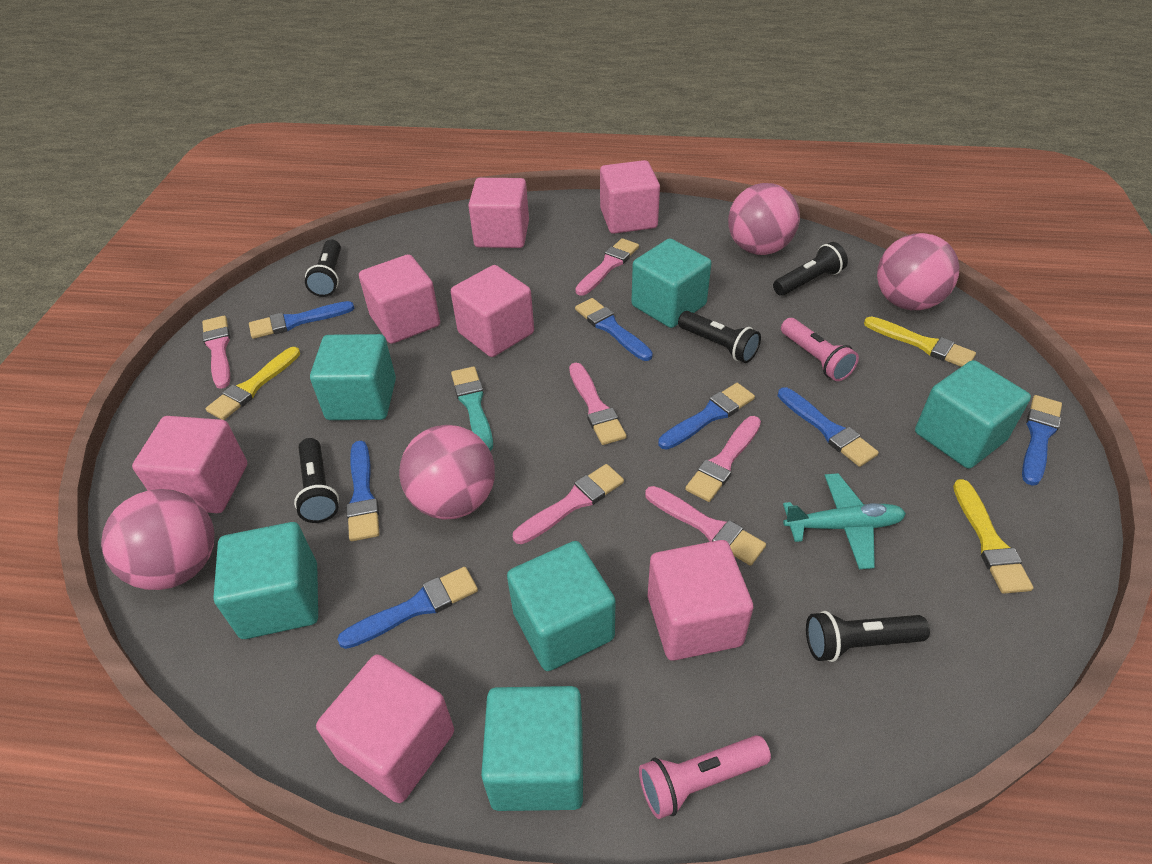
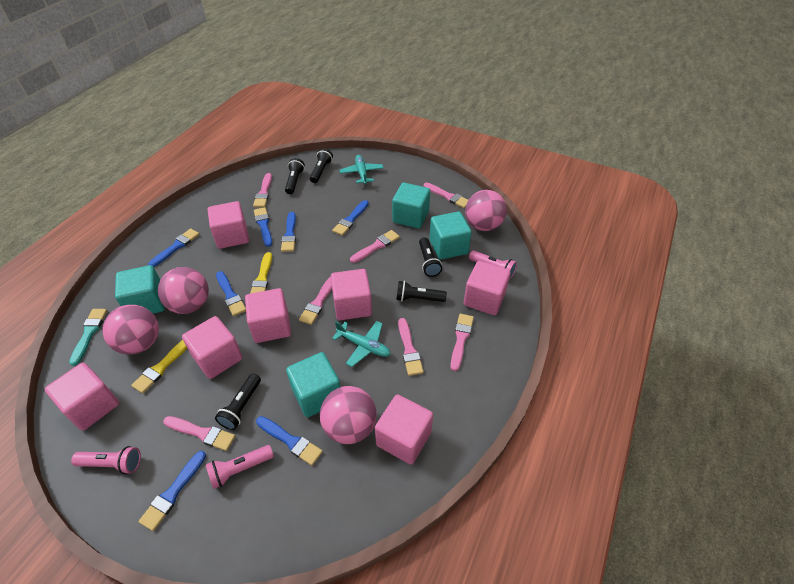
pink brush: 6 -> 7
pink flashlight: 2 -> 3
turquoise cube: 6 -> 4
turquoise plane: 1 -> 2
yellow brush: 3 -> 2

